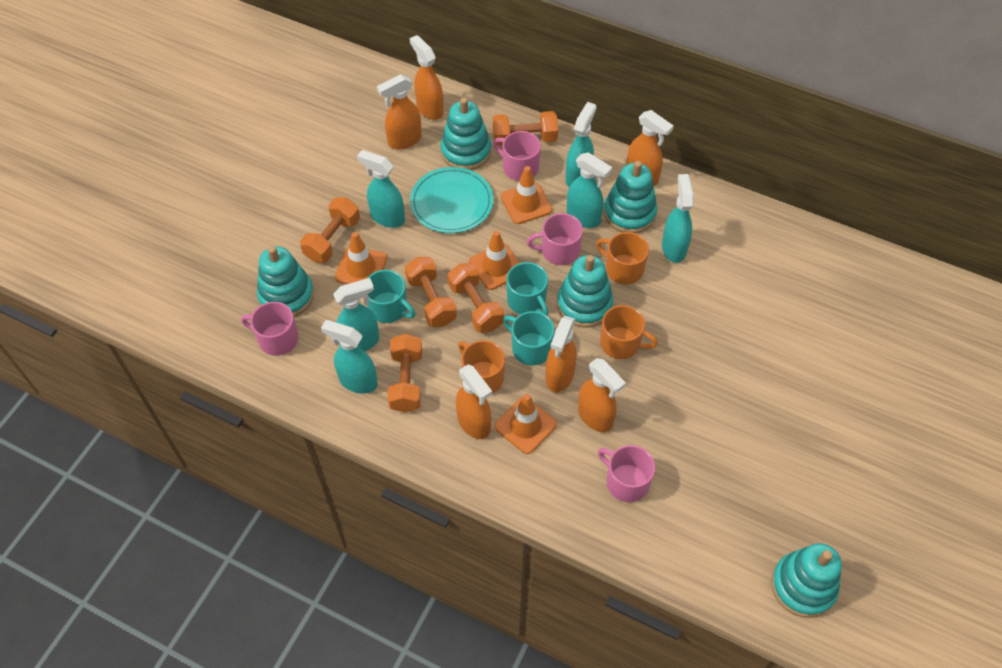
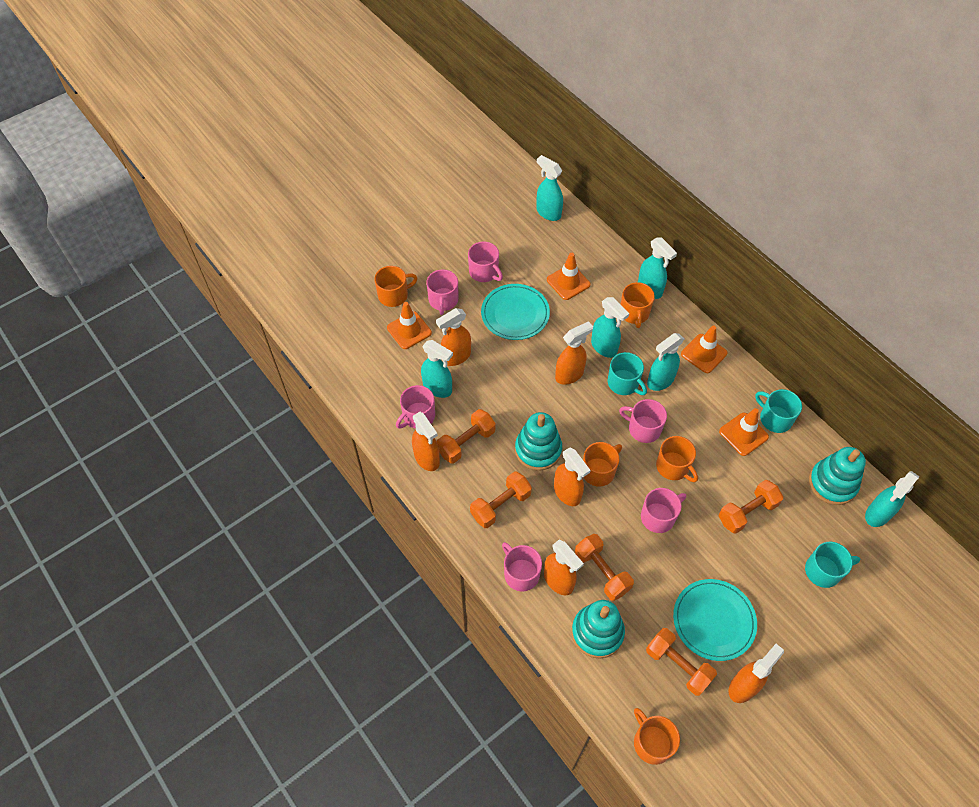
orange mug: 3 -> 5
pink mug: 4 -> 6
turquoise plate: 1 -> 2
turquoise stacking toy: 5 -> 3

